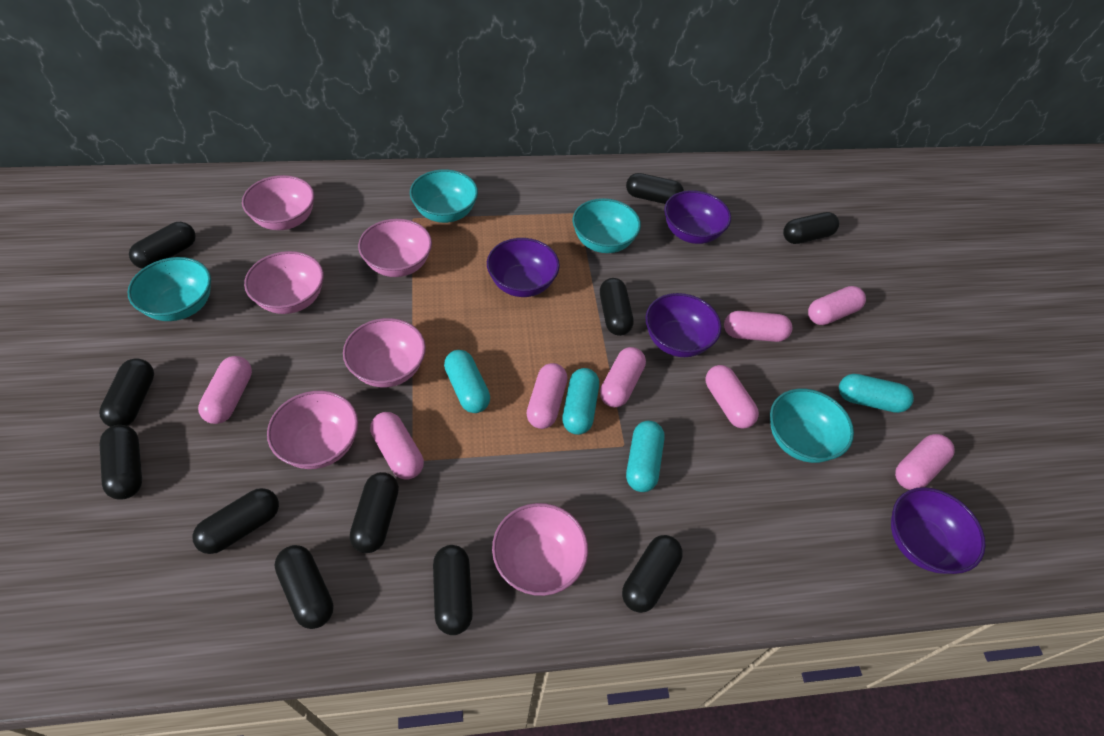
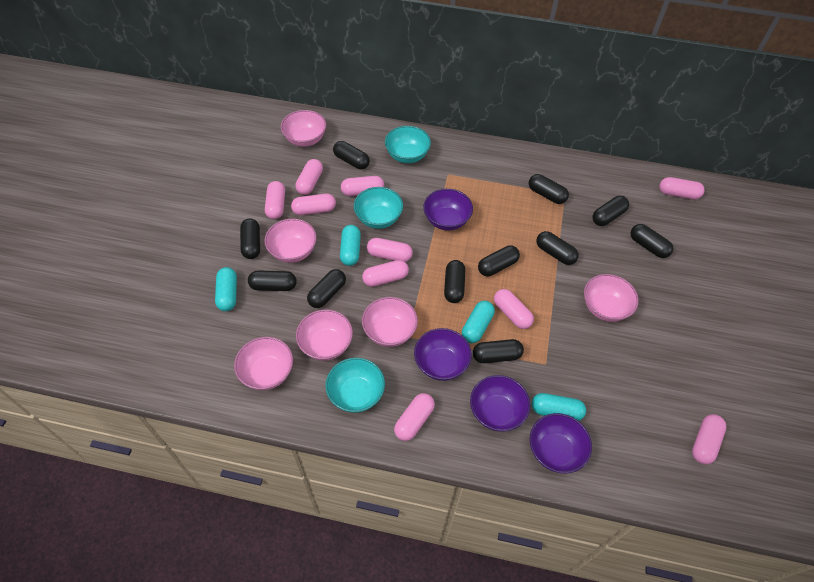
pink capsule: 8 -> 10
turquoise bowl: 4 -> 3

